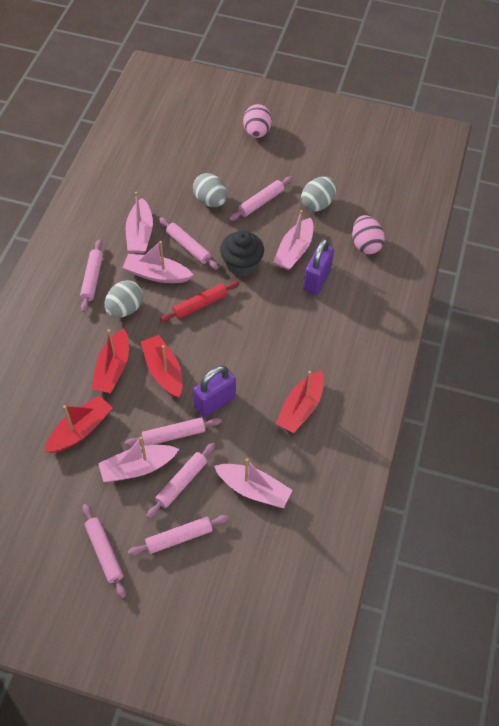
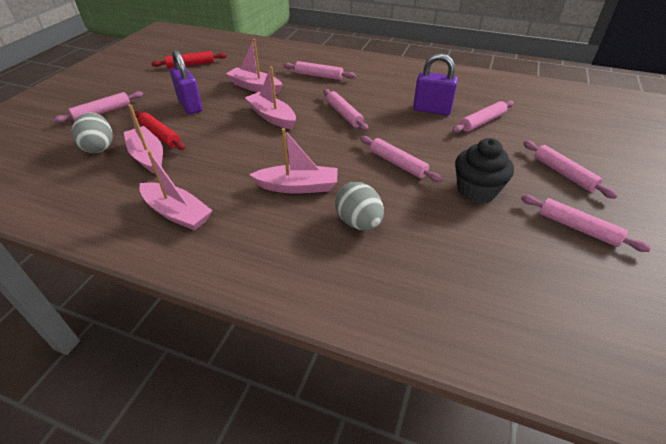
grey egg: 3 -> 2
pink egg: 2 -> 0
red boat: 4 -> 0
red rolling pin: 1 -> 2

